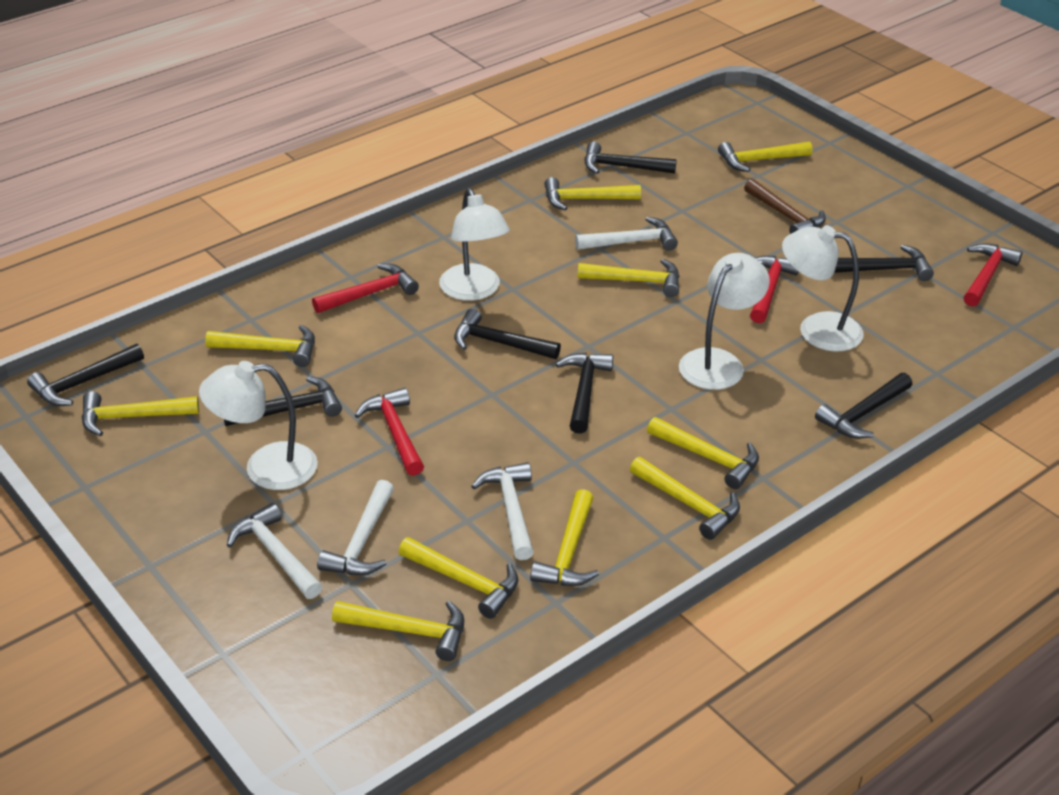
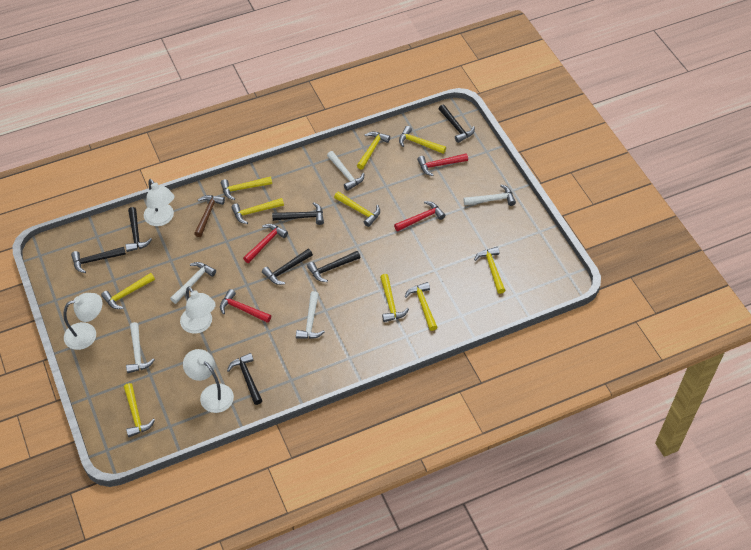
white hammer: 4 -> 5

